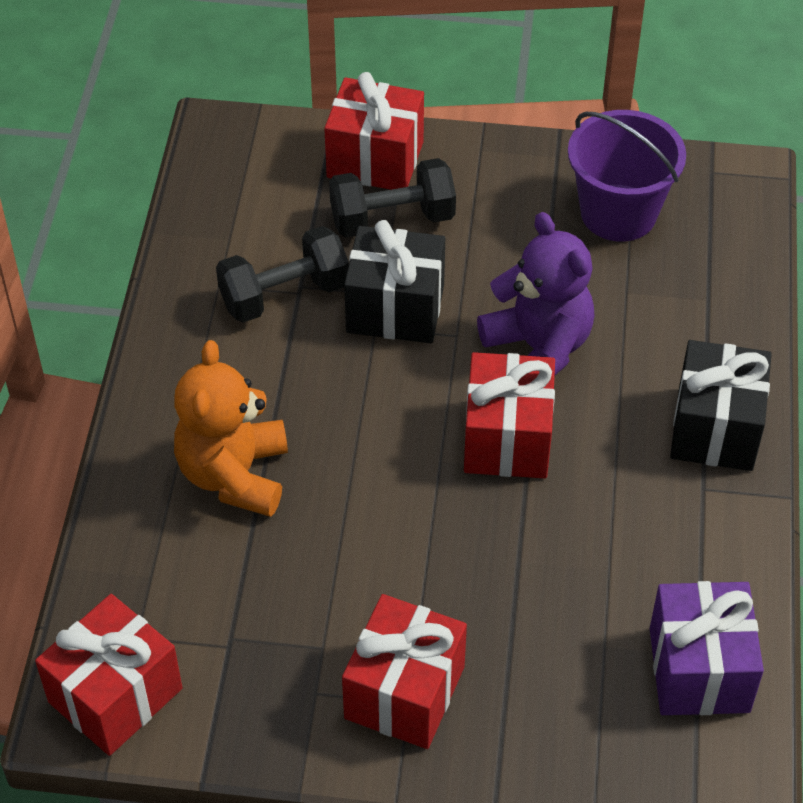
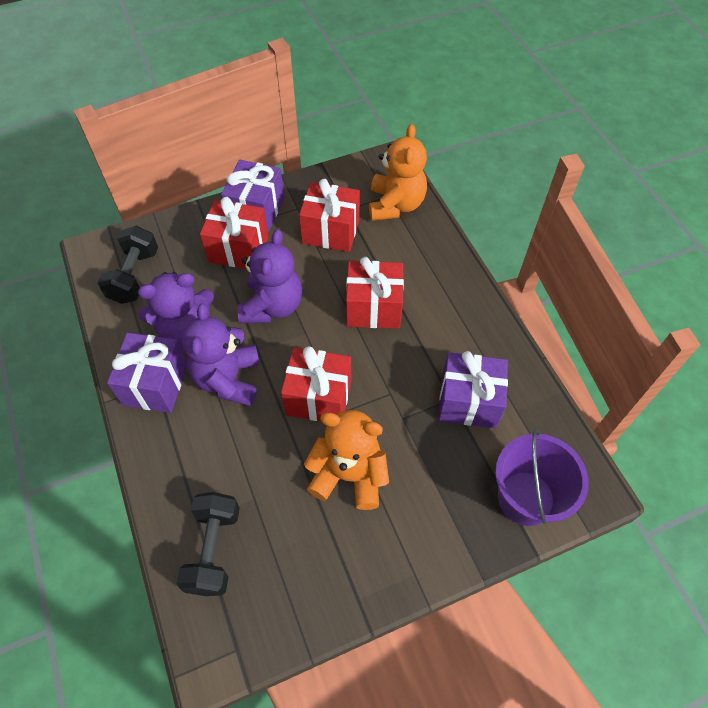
black gift: 2 -> 0
orange teddy bear: 1 -> 2
purple gift: 1 -> 3
purple teddy bear: 1 -> 3

